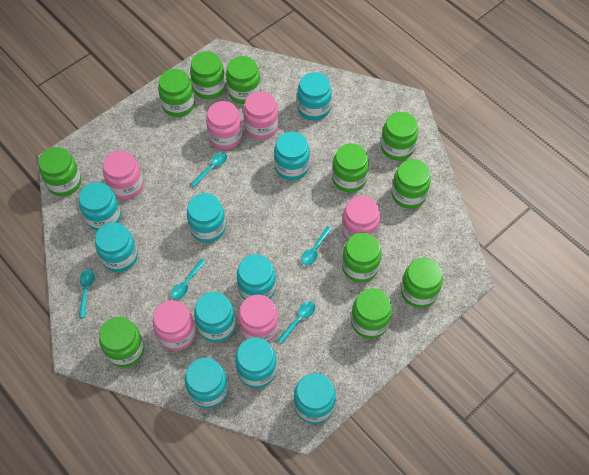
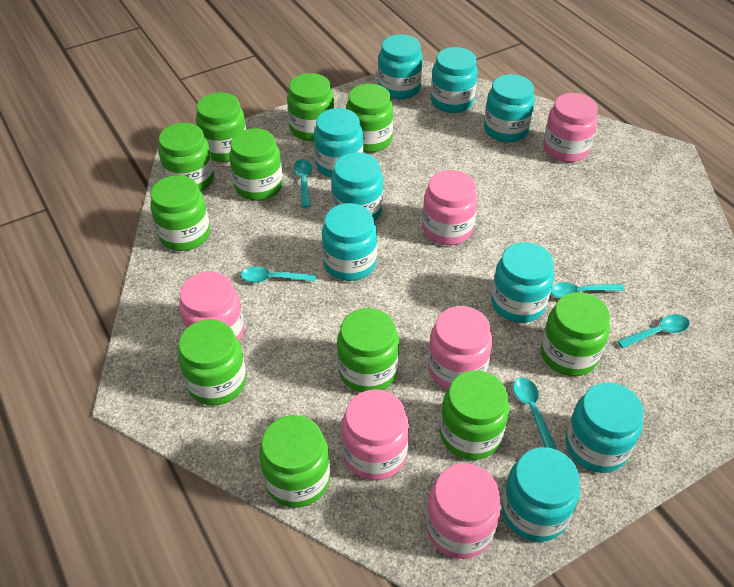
turquoise jar: 10 -> 9

